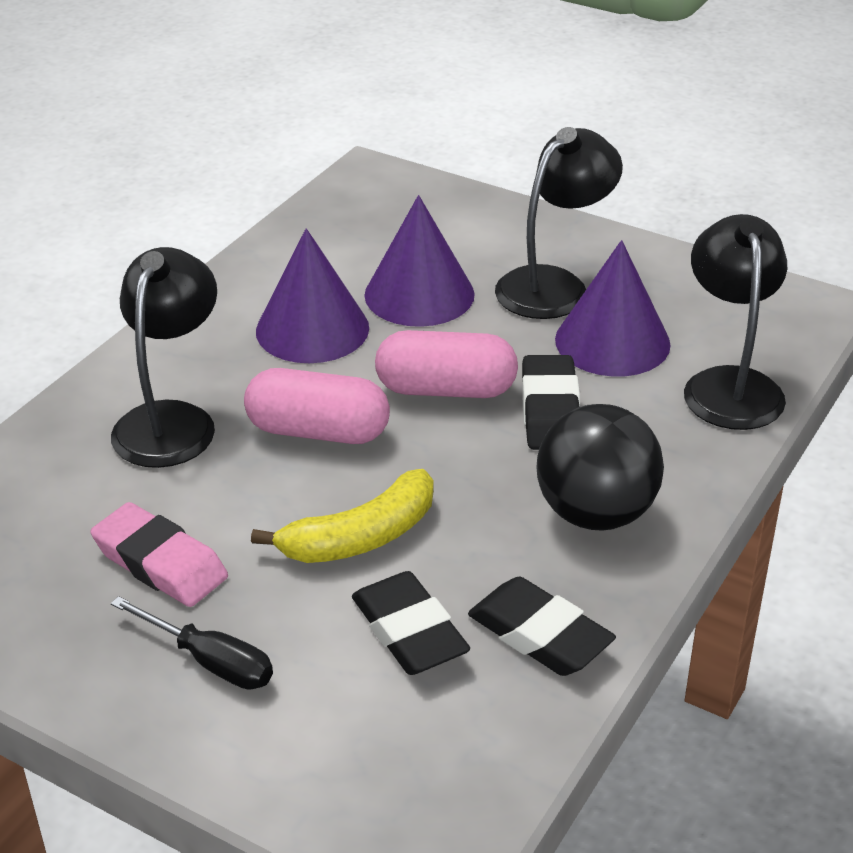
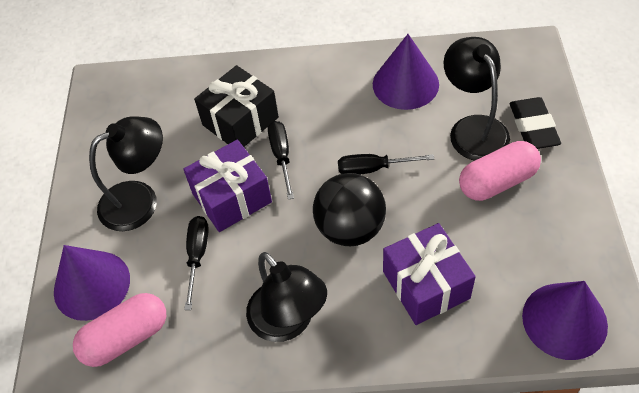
black eraser: 3 -> 1
black gift: 0 -> 1
black screwdriver: 1 -> 3
pink eraser: 1 -> 0
purple gift: 0 -> 2
yellow banana: 1 -> 0

